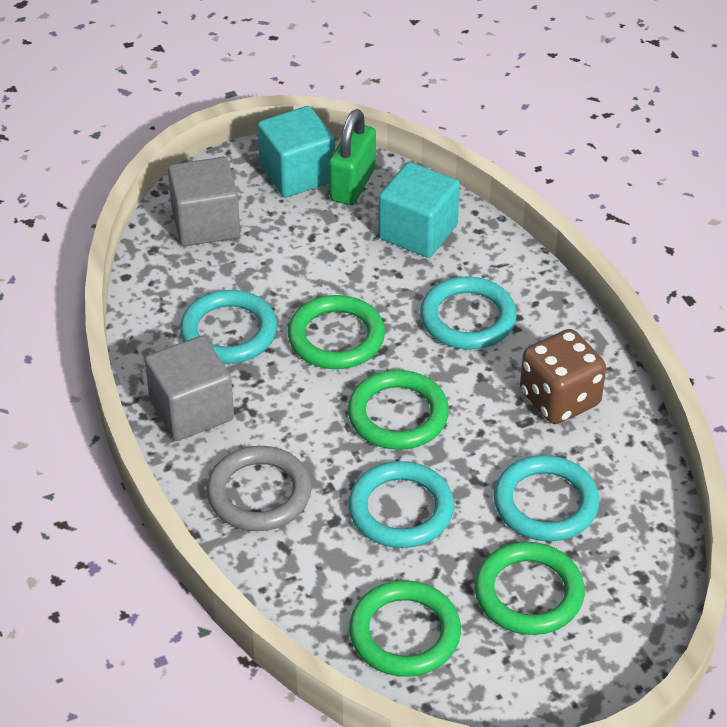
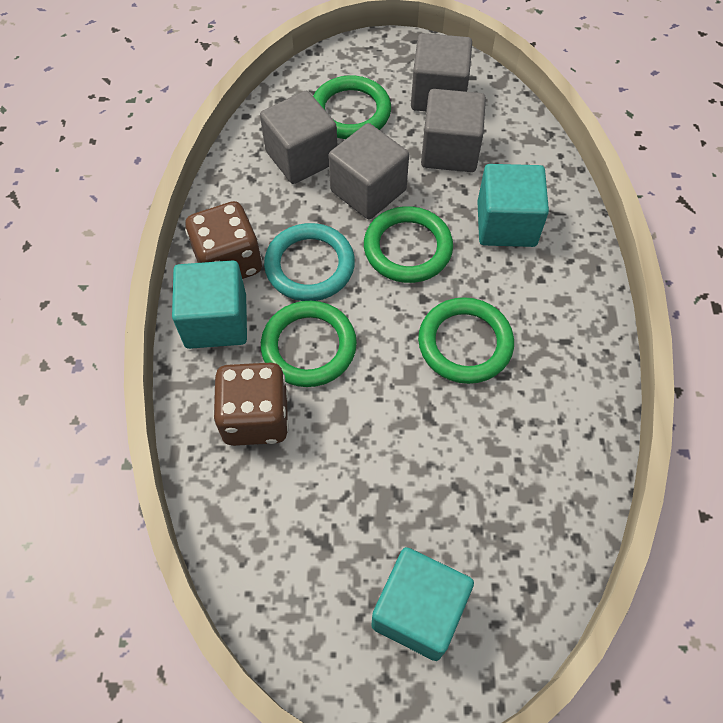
brown dice: 1 -> 2
green padlock: 1 -> 0
grey cube: 2 -> 4
grey ring: 1 -> 0
turquoise cube: 2 -> 3
turquoise ring: 4 -> 1

